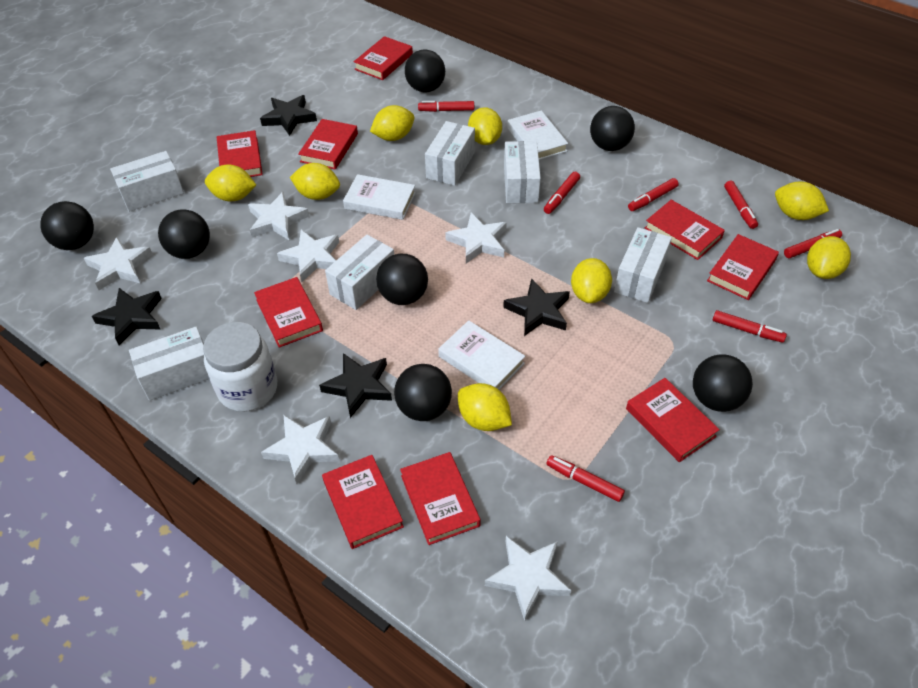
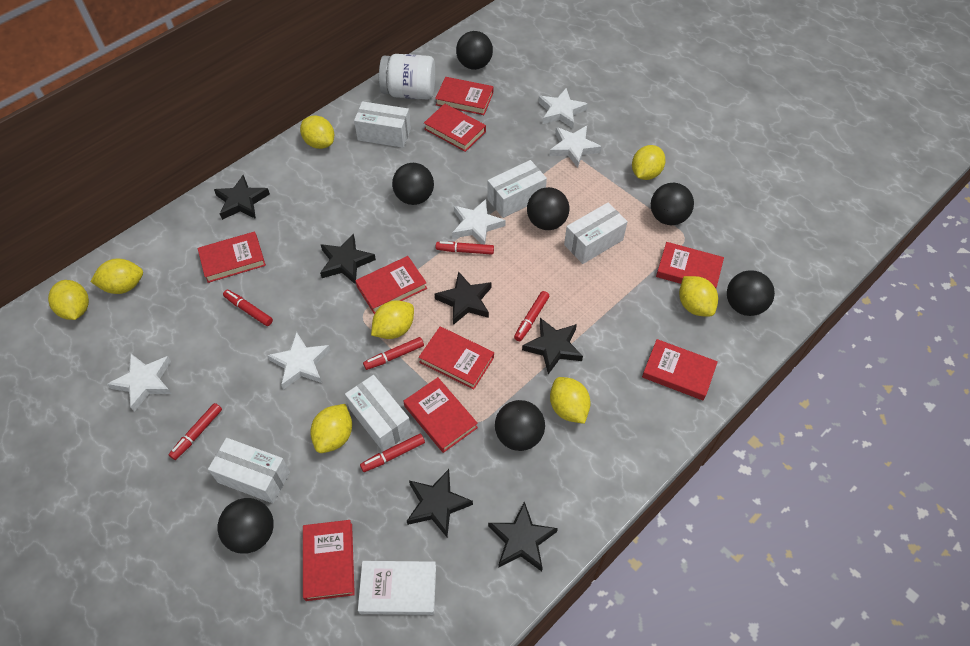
black star: 4 -> 6
red marker: 7 -> 6
white book: 3 -> 1
white box: 6 -> 5
white star: 6 -> 5

